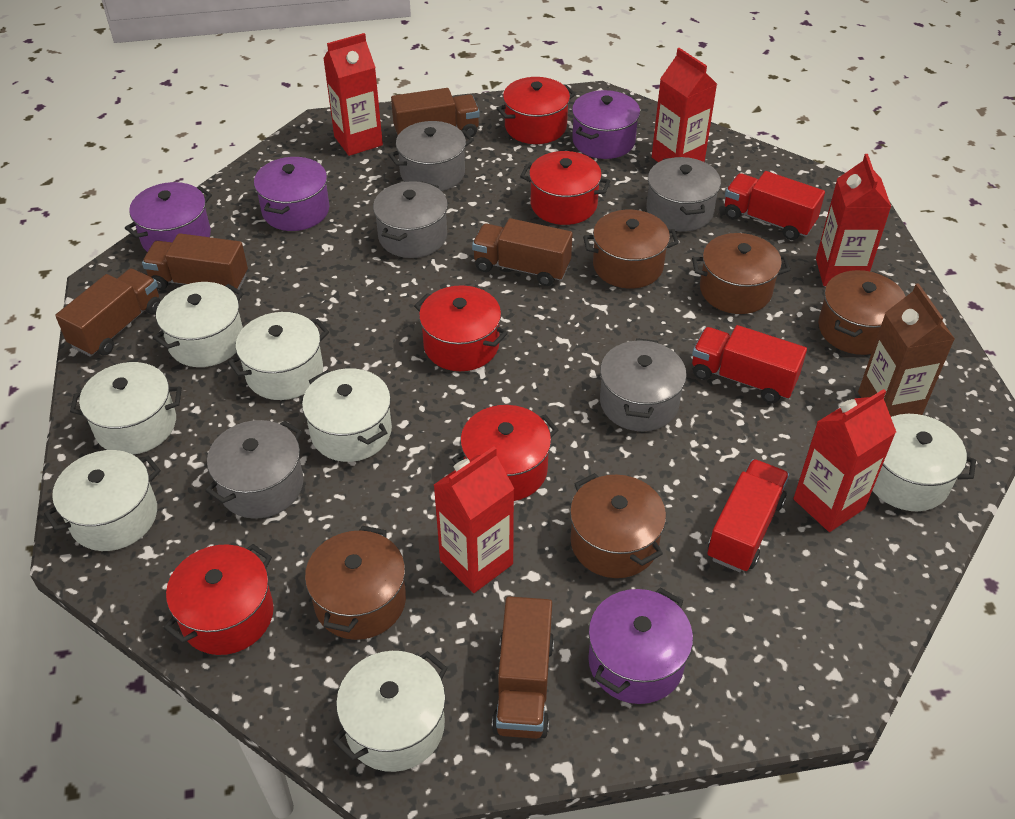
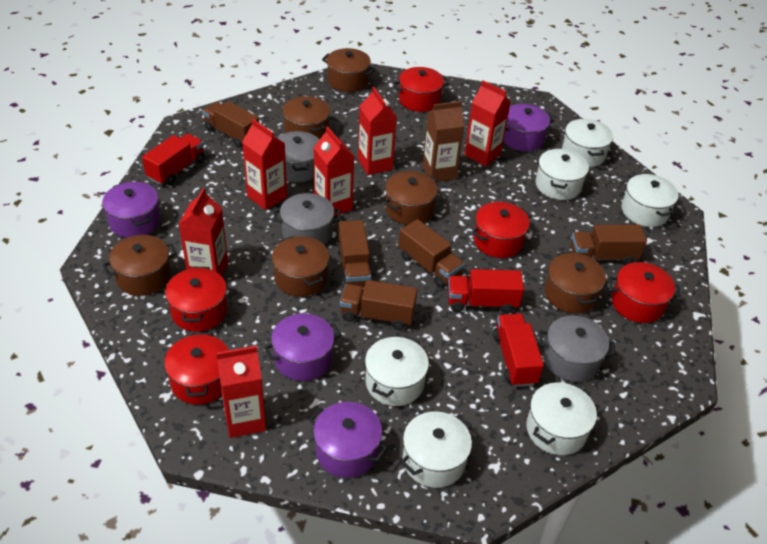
brown pot: 5 -> 6
grey pot: 5 -> 3
red carton: 5 -> 6
white pot: 7 -> 6

